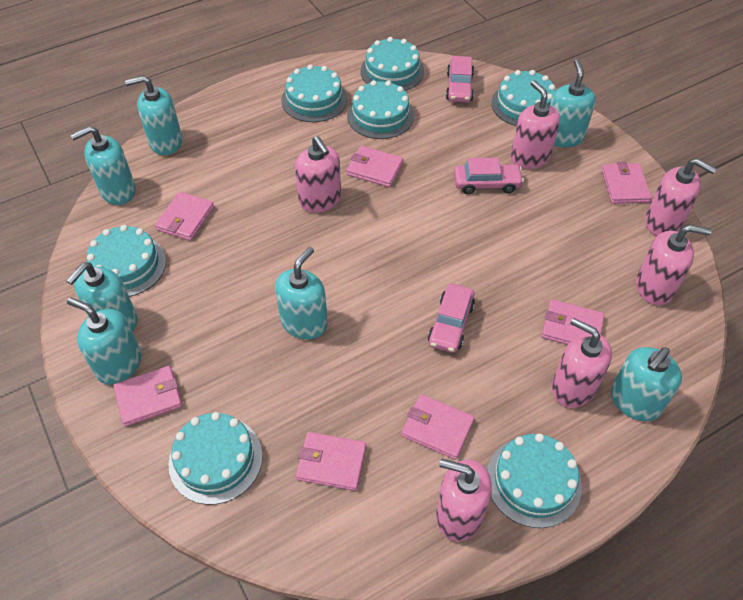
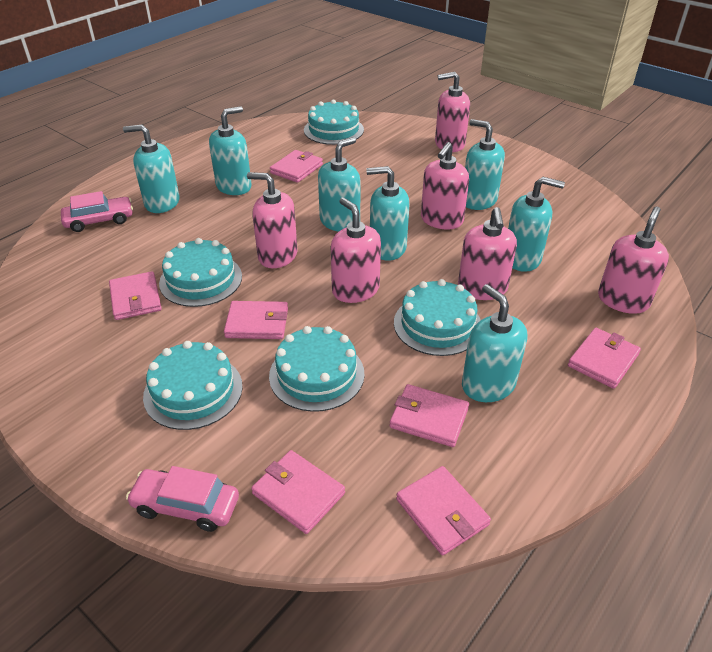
pink car: 3 -> 2
turquoise cake: 7 -> 5

